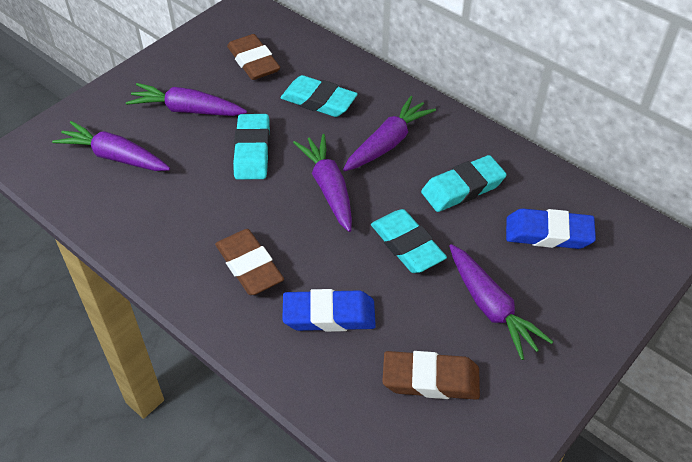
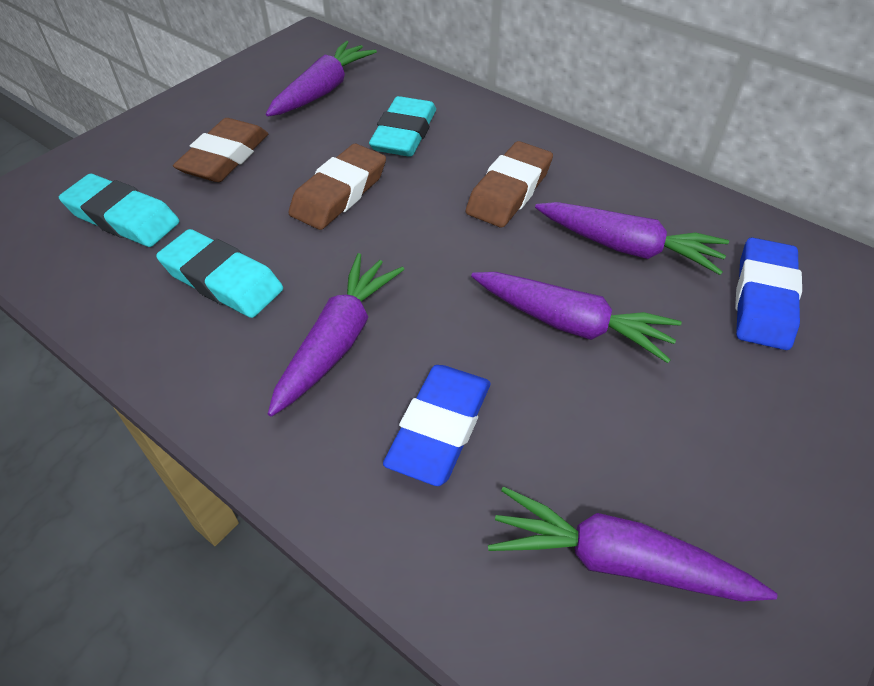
turquoise eraser: 4 -> 3

